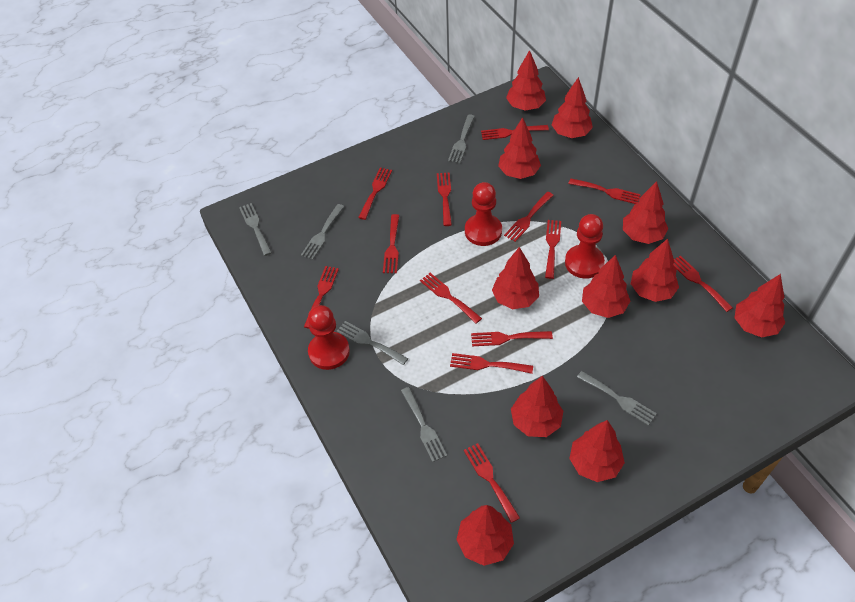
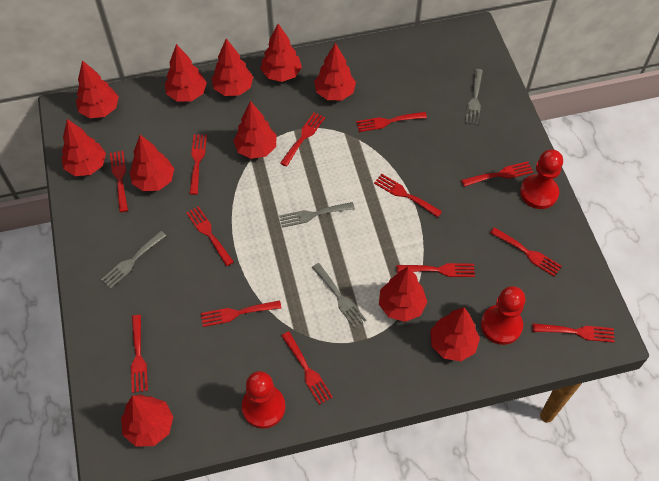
grey fork: 6 -> 4

